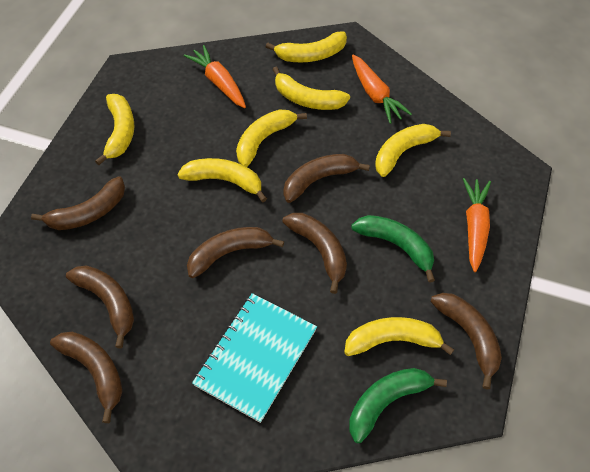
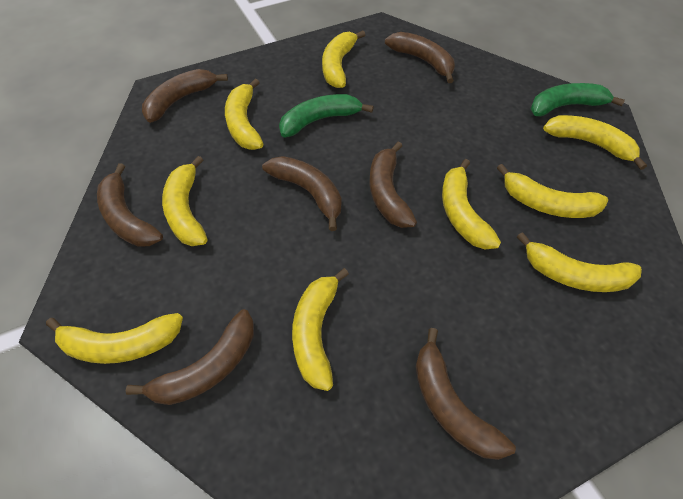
orange carrot: 3 -> 0
turquoise notebook: 1 -> 0
yellow banana: 7 -> 9

